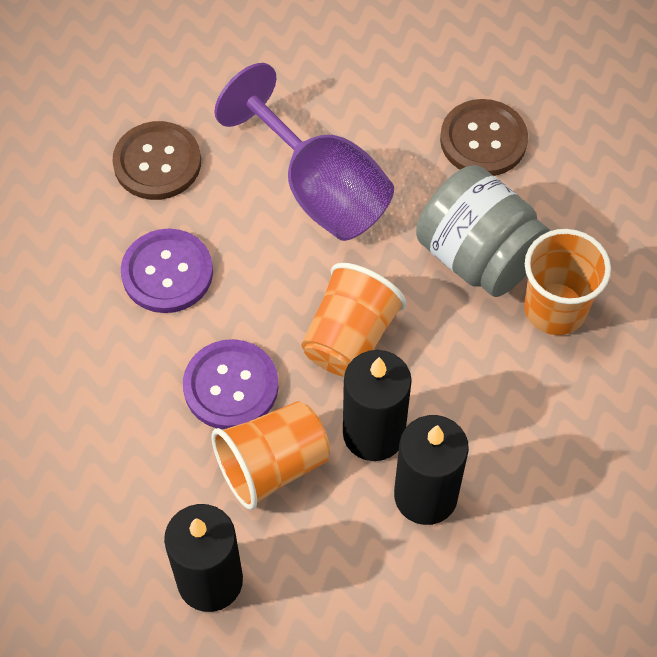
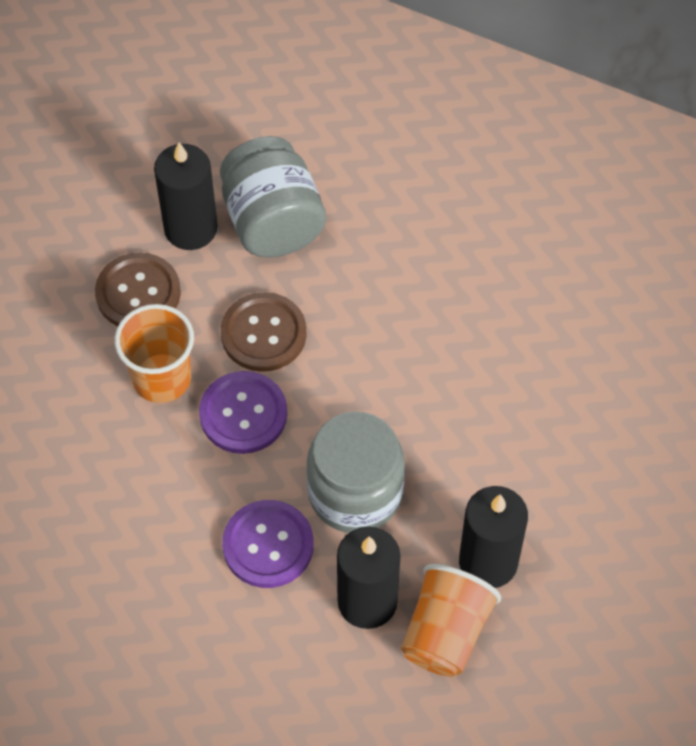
grey jar: 1 -> 2
orange cup: 3 -> 2
purple goblet: 1 -> 0

